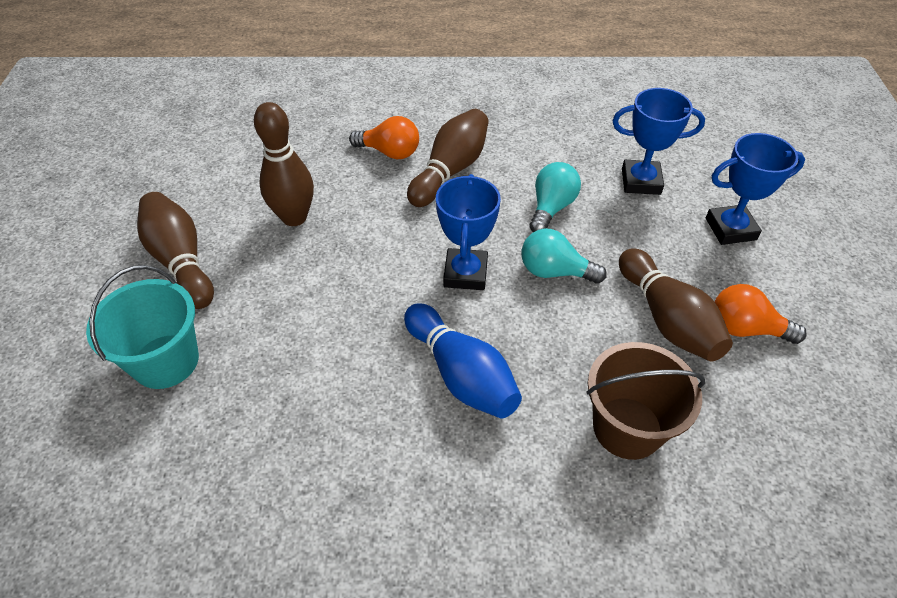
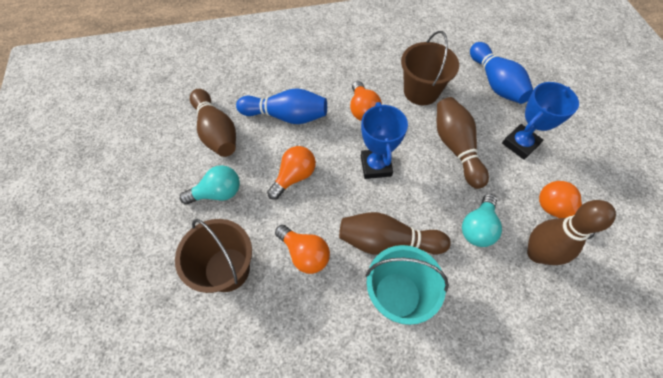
blue bowling pin: 1 -> 2
blue trophy: 3 -> 2
brown bucket: 1 -> 2
orange light bulb: 2 -> 4

